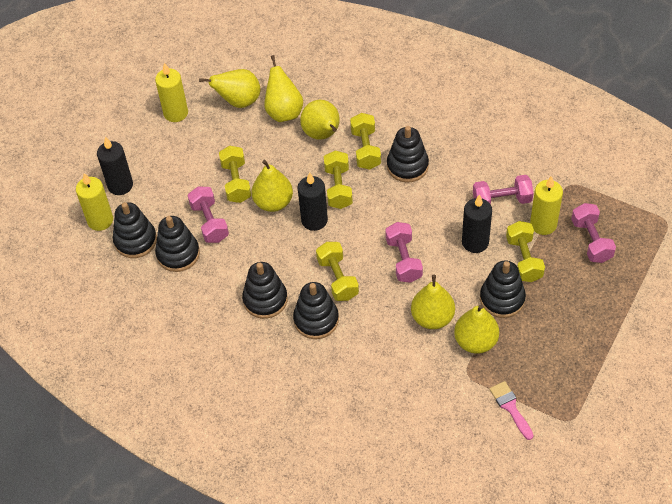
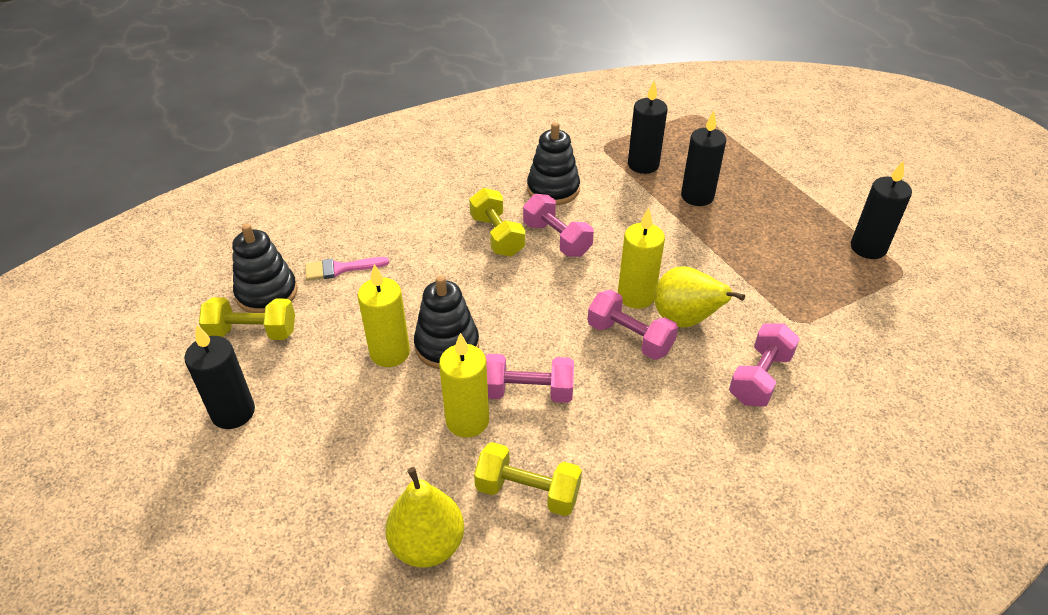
black candle: 3 -> 4
black stacking toy: 6 -> 3
yellow dumbbell: 5 -> 3
yellow pear: 6 -> 2

